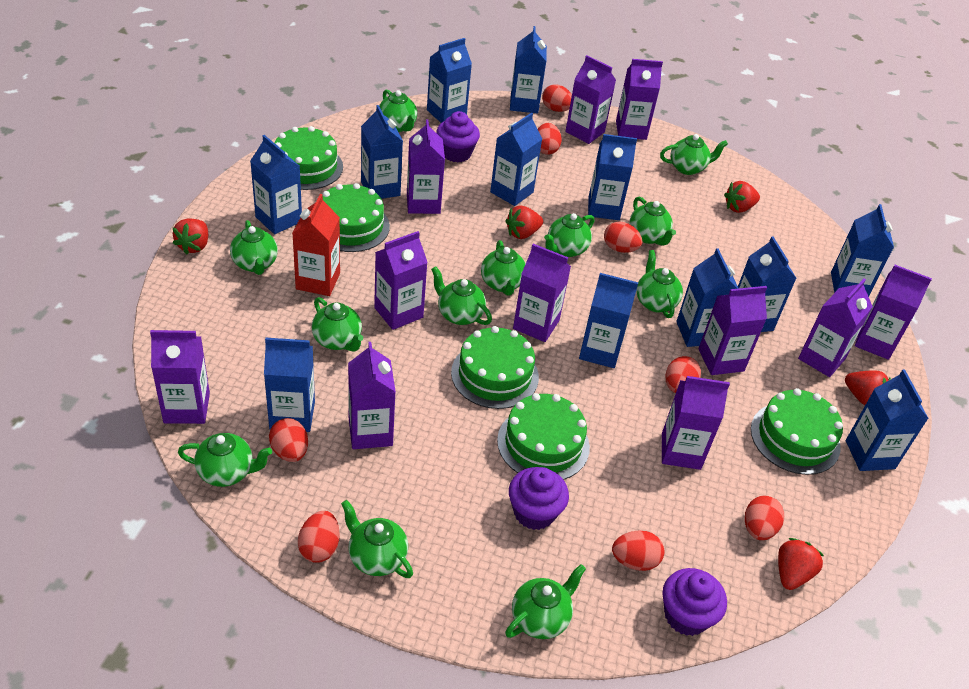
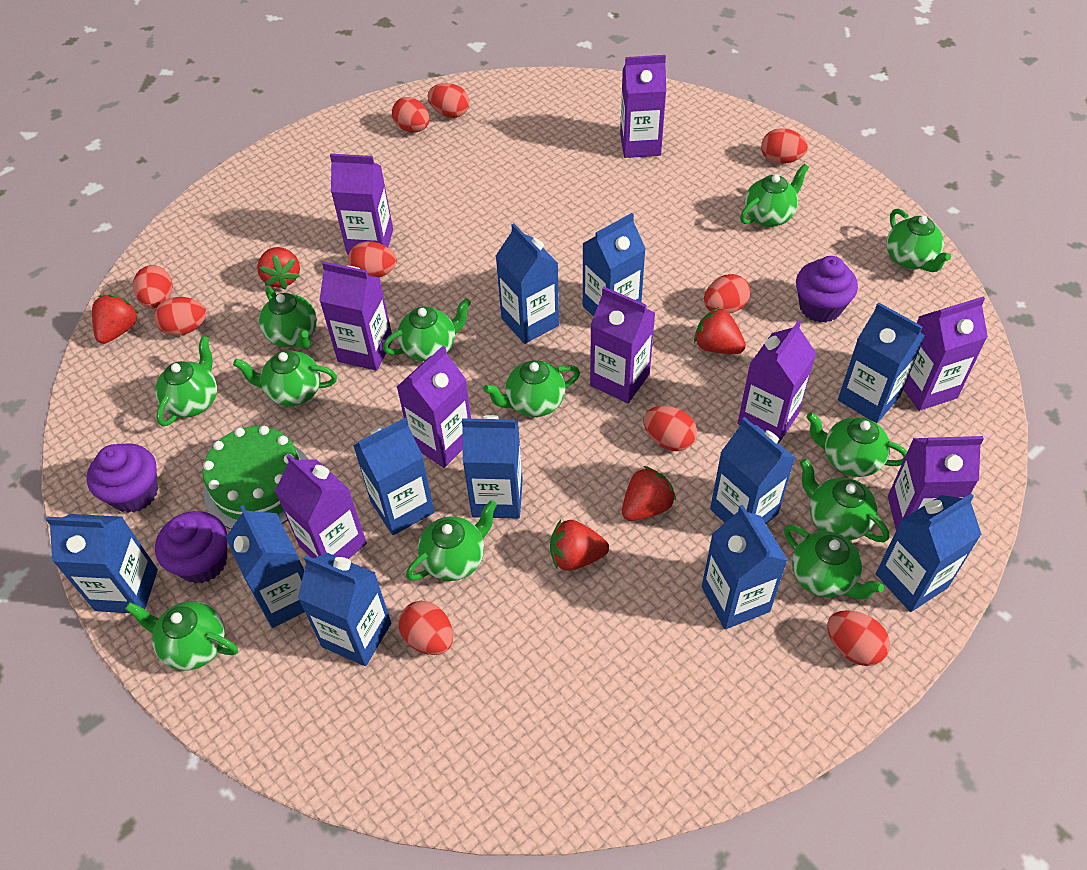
blue carton: 12 -> 11
green cake: 5 -> 1
purple carton: 11 -> 9
red carton: 1 -> 0
red egg: 8 -> 10

